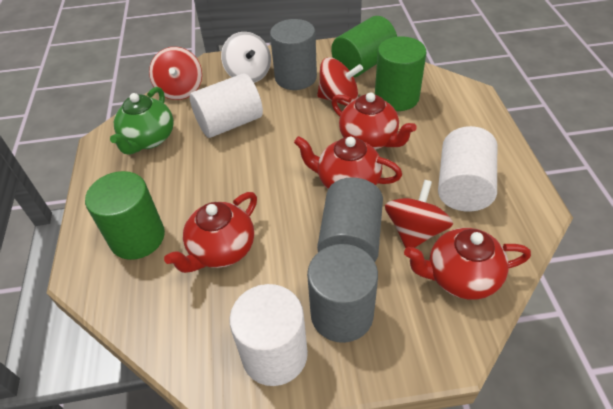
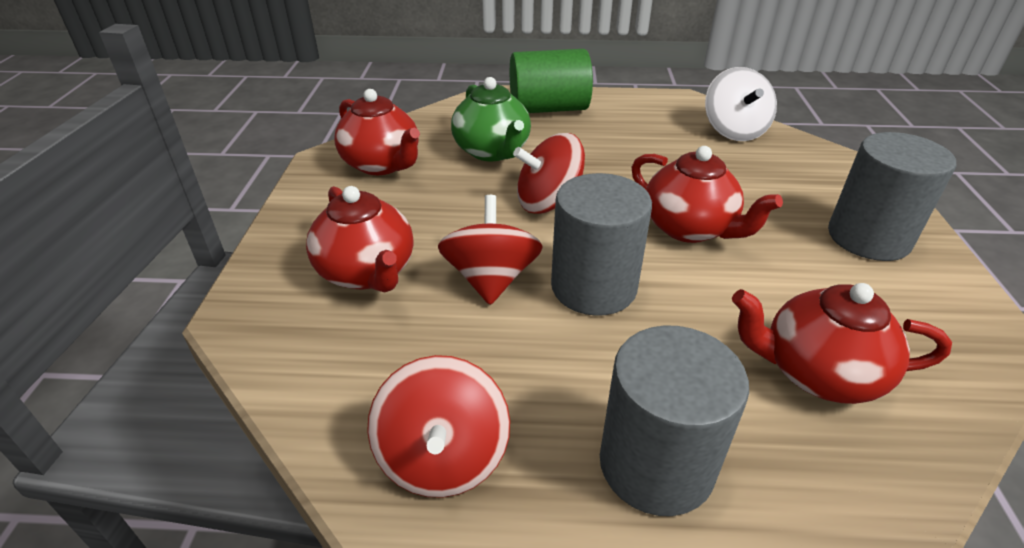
green cylinder: 3 -> 1
white cylinder: 3 -> 0

